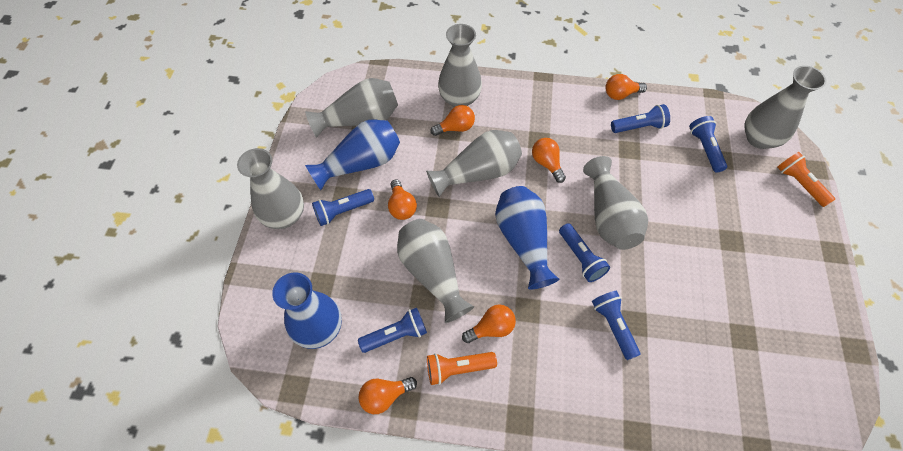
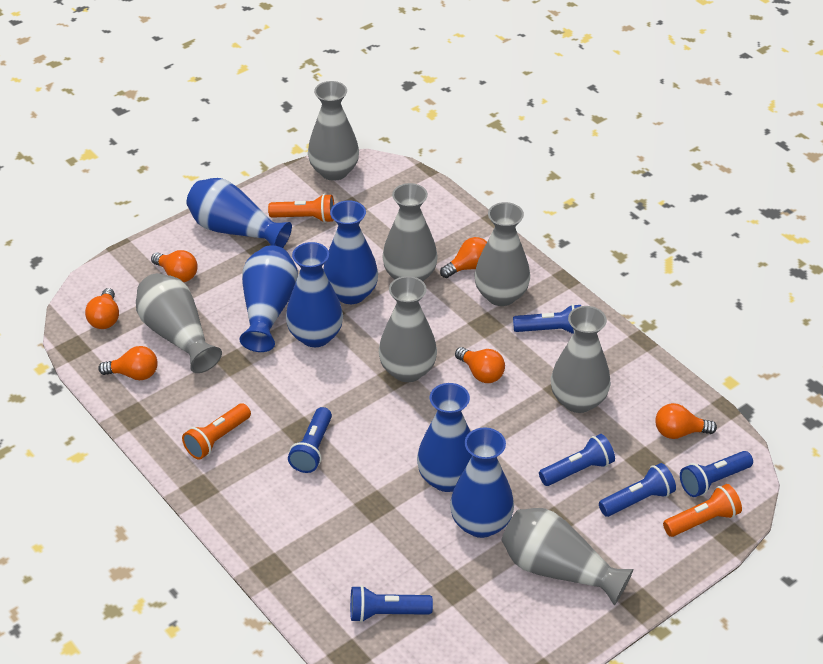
blue vase: 3 -> 6
orange flashlight: 2 -> 3

